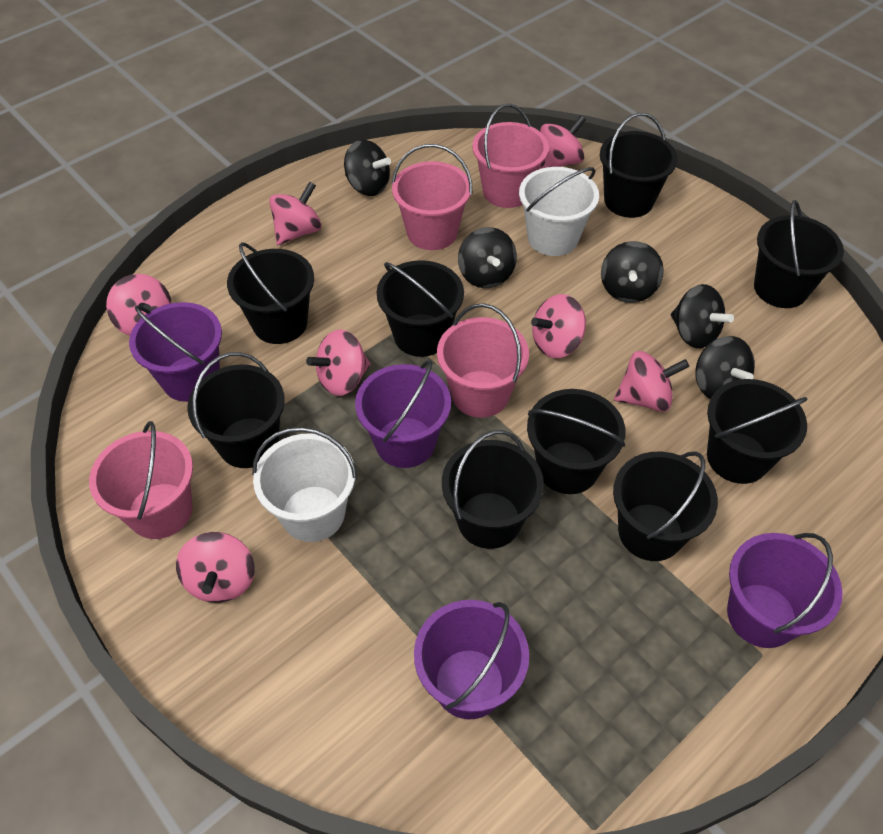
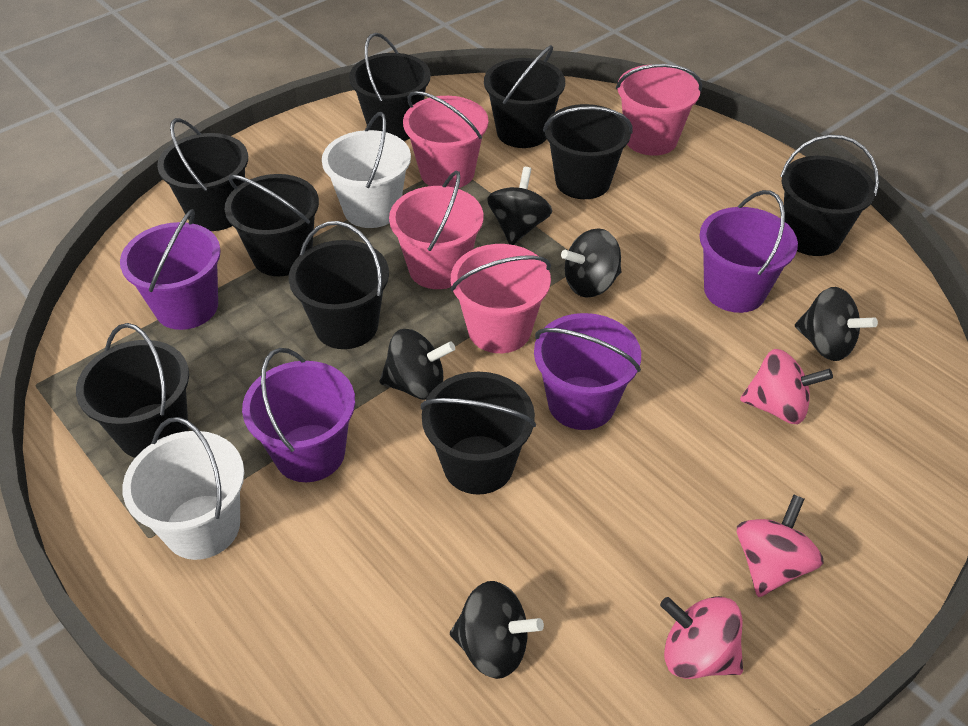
pink spinning top: 7 -> 3

